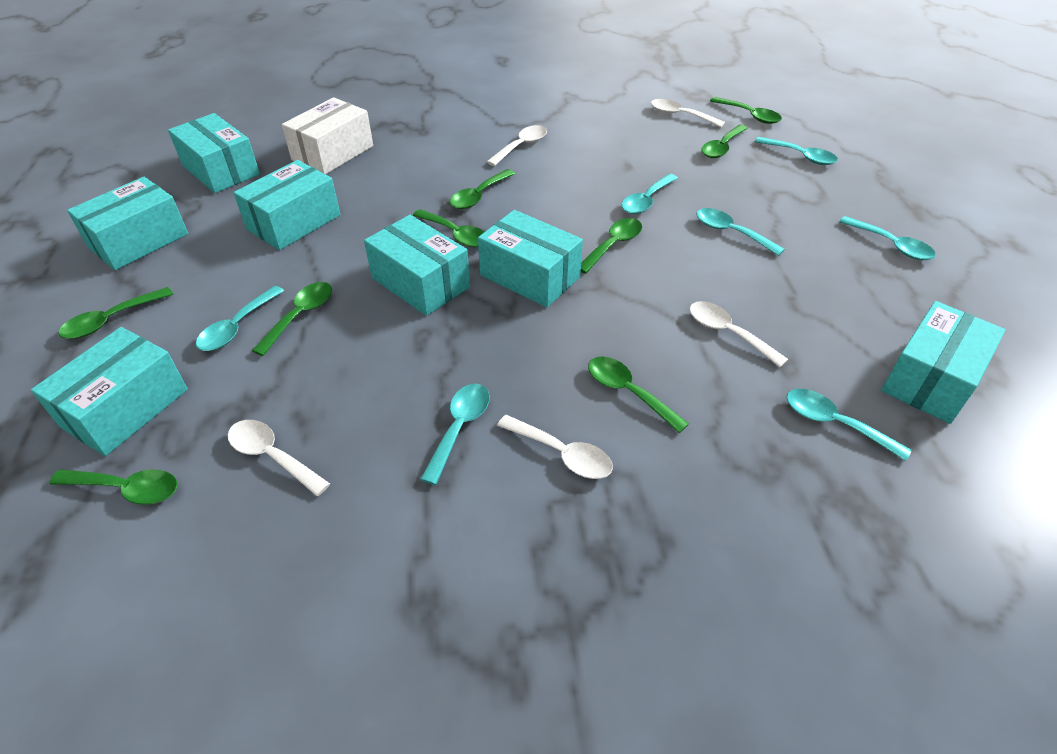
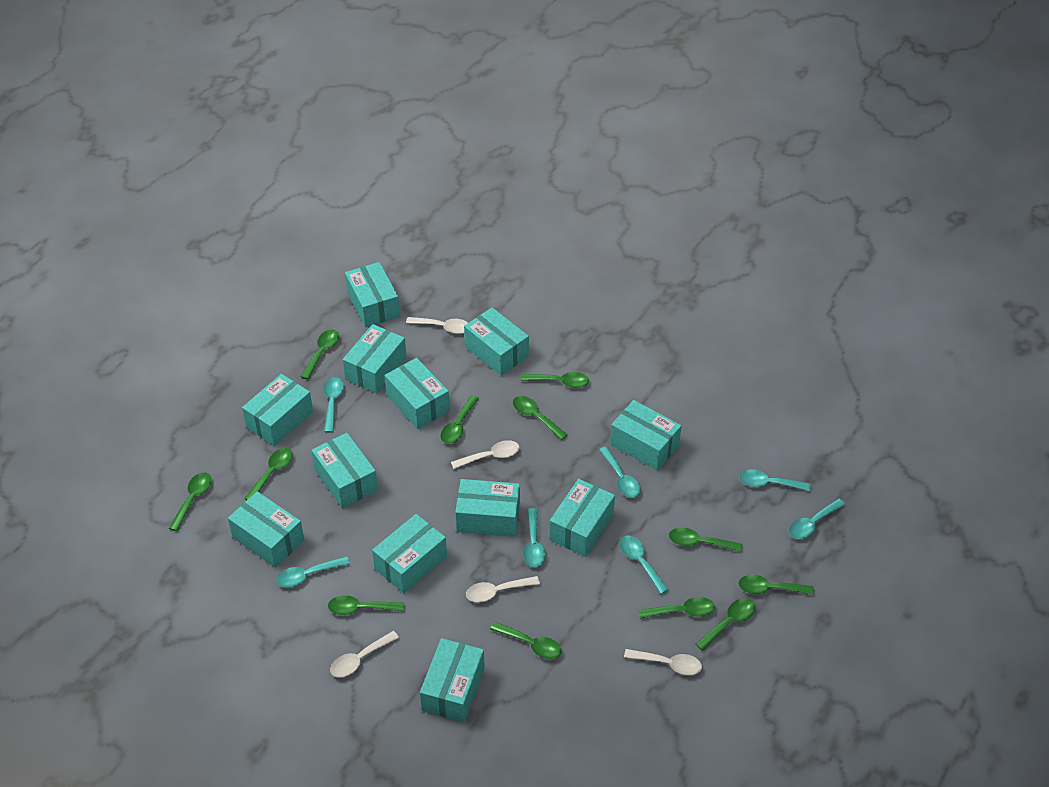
green spoon: 9 -> 12
turquoise box: 7 -> 12
white box: 1 -> 0

